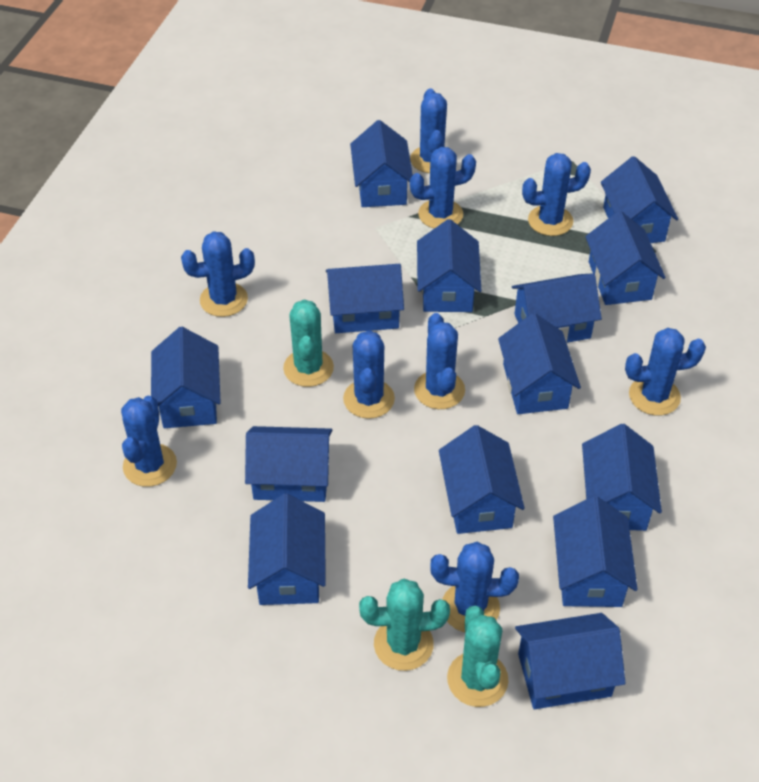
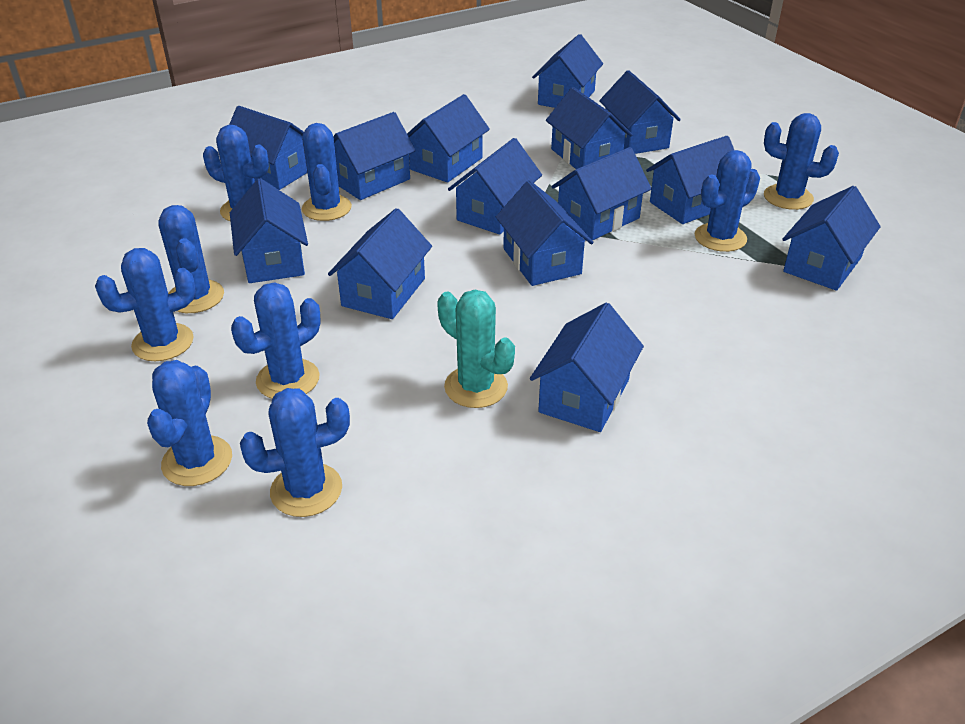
turquoise cactus: 3 -> 1

